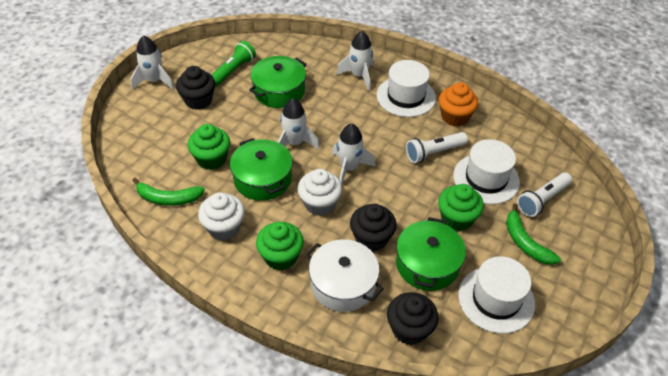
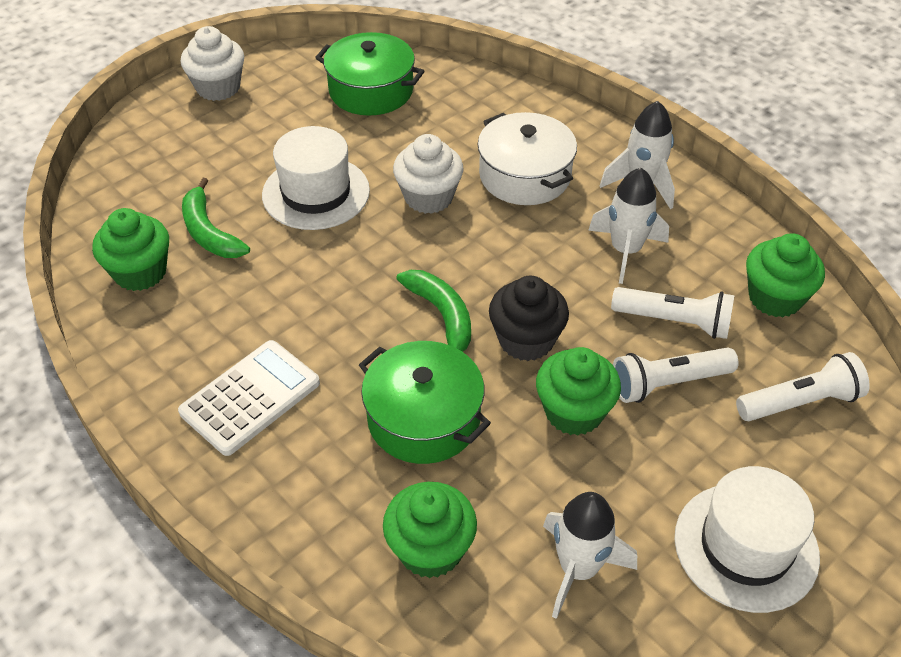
black cupcake: 3 -> 1
green cupcake: 3 -> 4
green flashlight: 1 -> 0
green pot: 3 -> 2
orange cupcake: 1 -> 0
white calculator: 0 -> 1
white flashlight: 2 -> 3
white hat: 3 -> 2
white rocket: 4 -> 3

